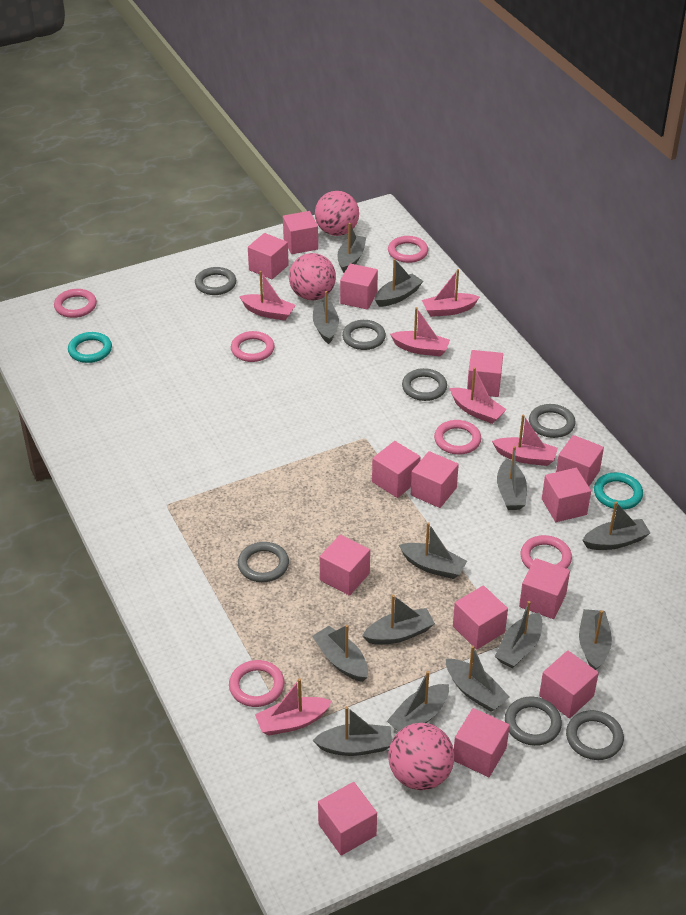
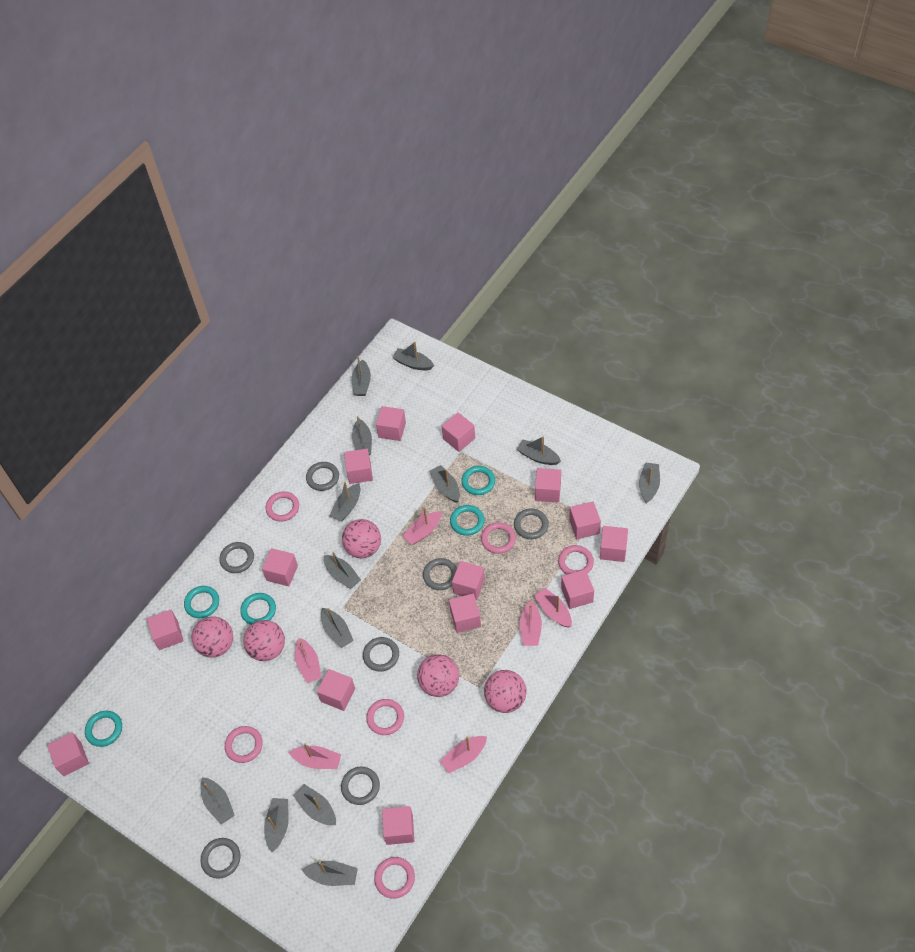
pink ball: 3 -> 5
turquoise ring: 2 -> 5

